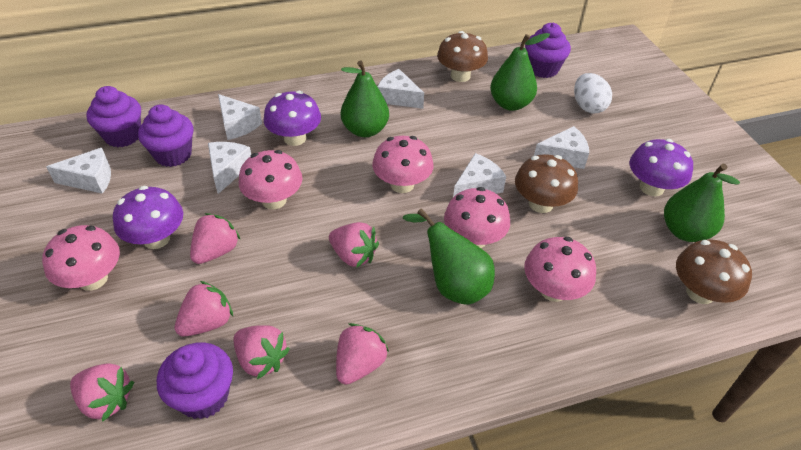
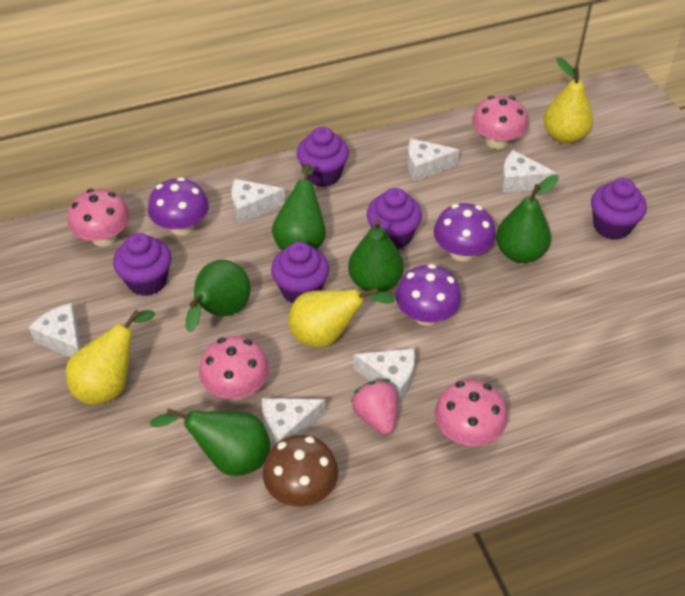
brown mushroom: 3 -> 1
green pear: 4 -> 5
pink mushroom: 5 -> 4
pink strawberry: 6 -> 1
purple cupcake: 4 -> 5
white egg: 1 -> 0
yellow pear: 0 -> 3

